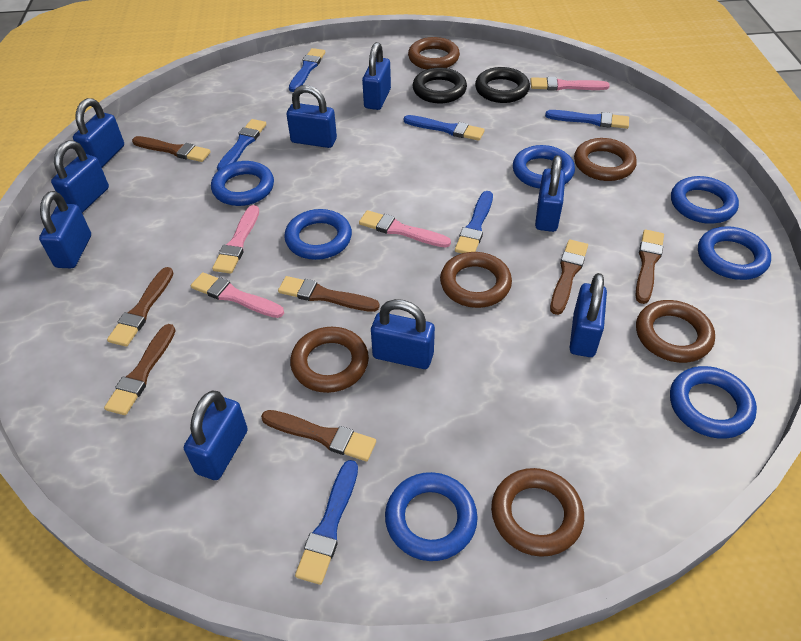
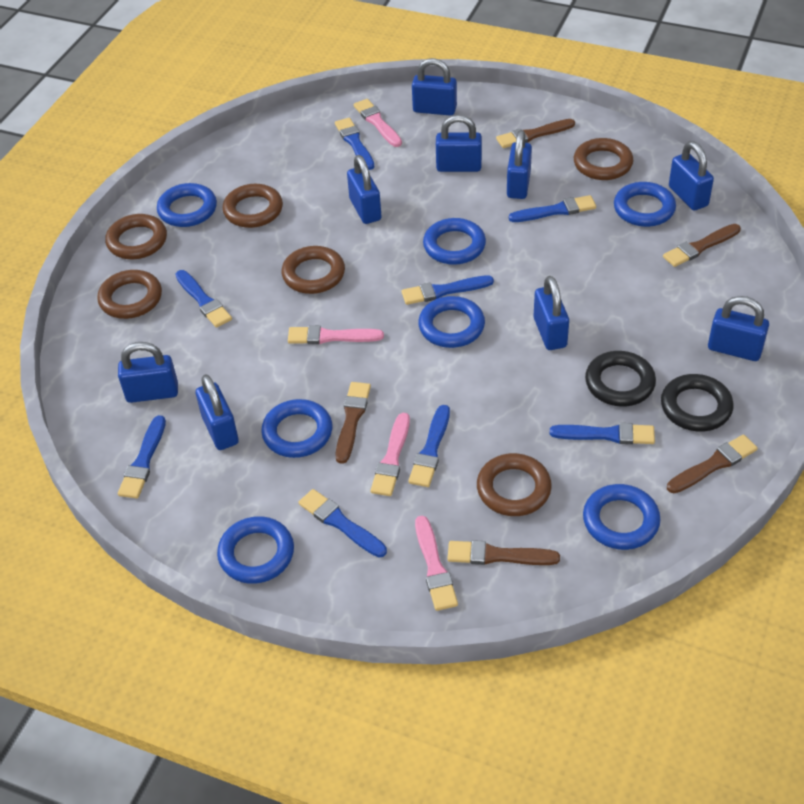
blue brush: 6 -> 8
brown brush: 7 -> 5

